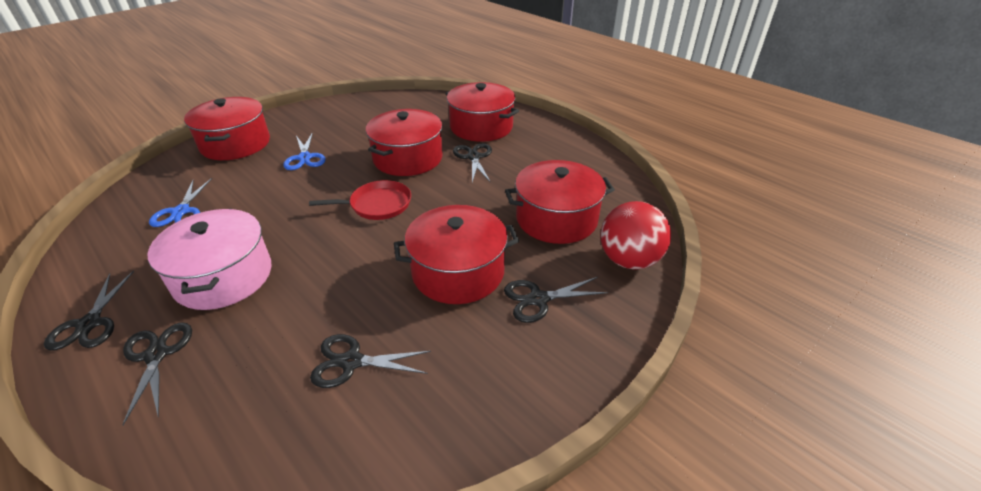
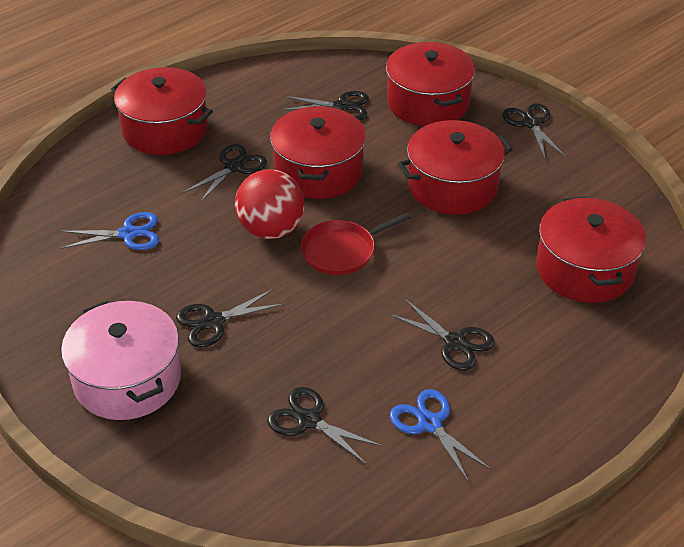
black scissors: 5 -> 6

